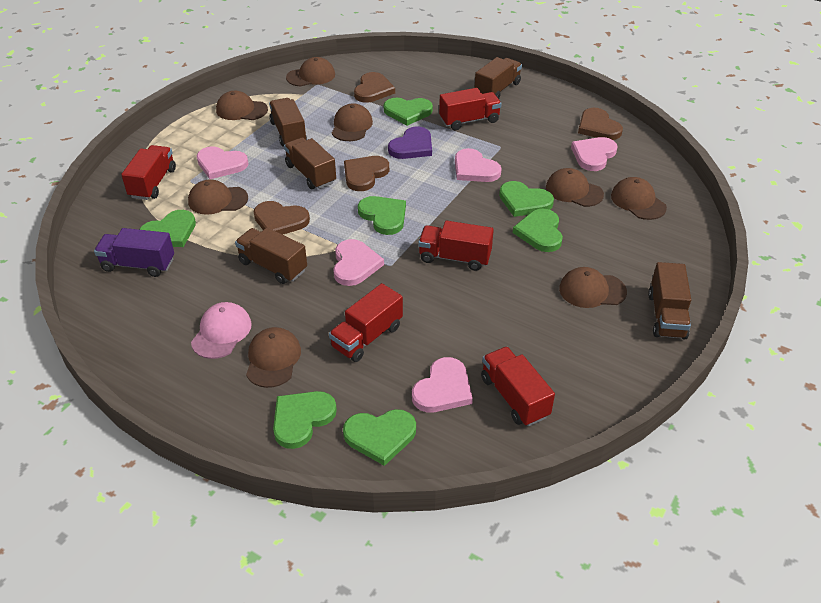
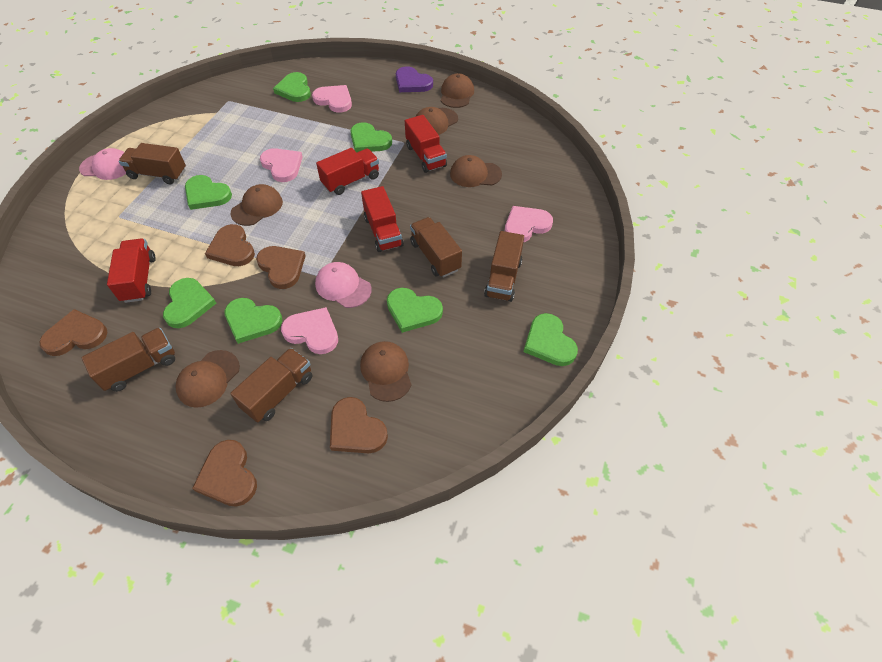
brown cap: 8 -> 6
brown heart: 4 -> 5
pink cap: 1 -> 2
pink heart: 5 -> 4
purple truck: 1 -> 0
red truck: 5 -> 4

